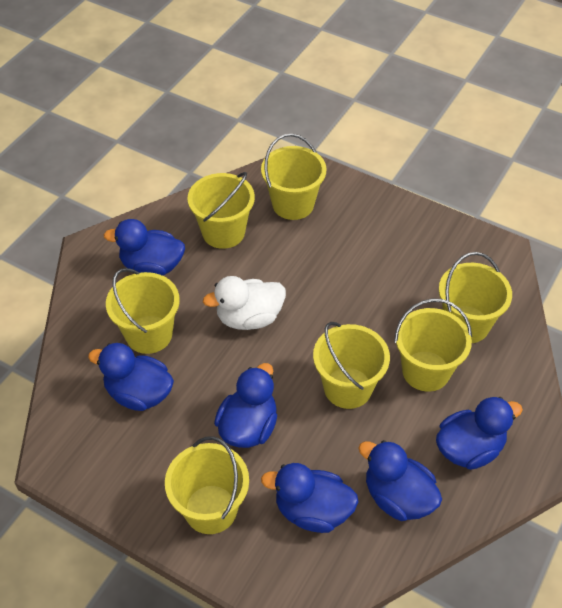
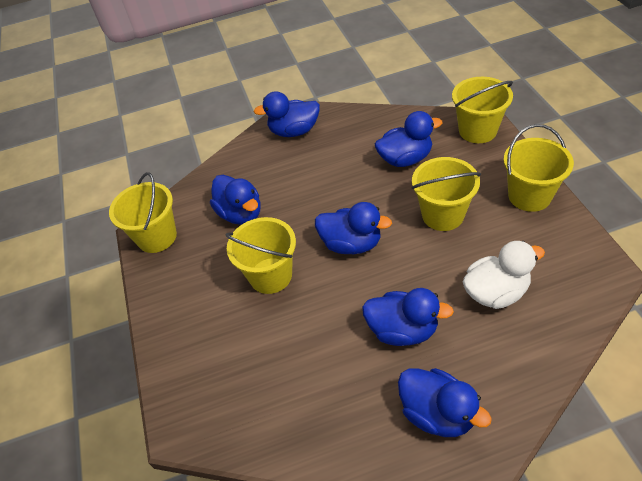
yellow bucket: 7 -> 5

